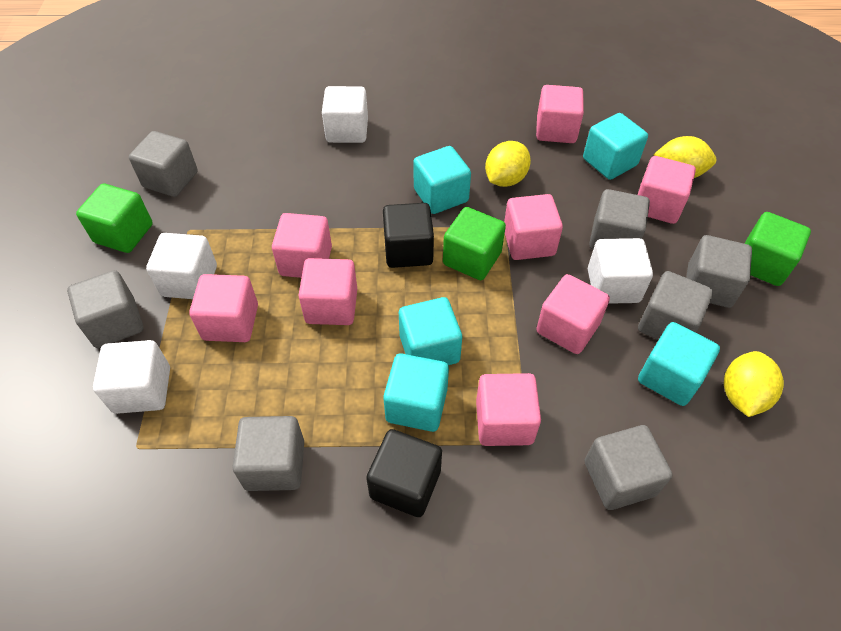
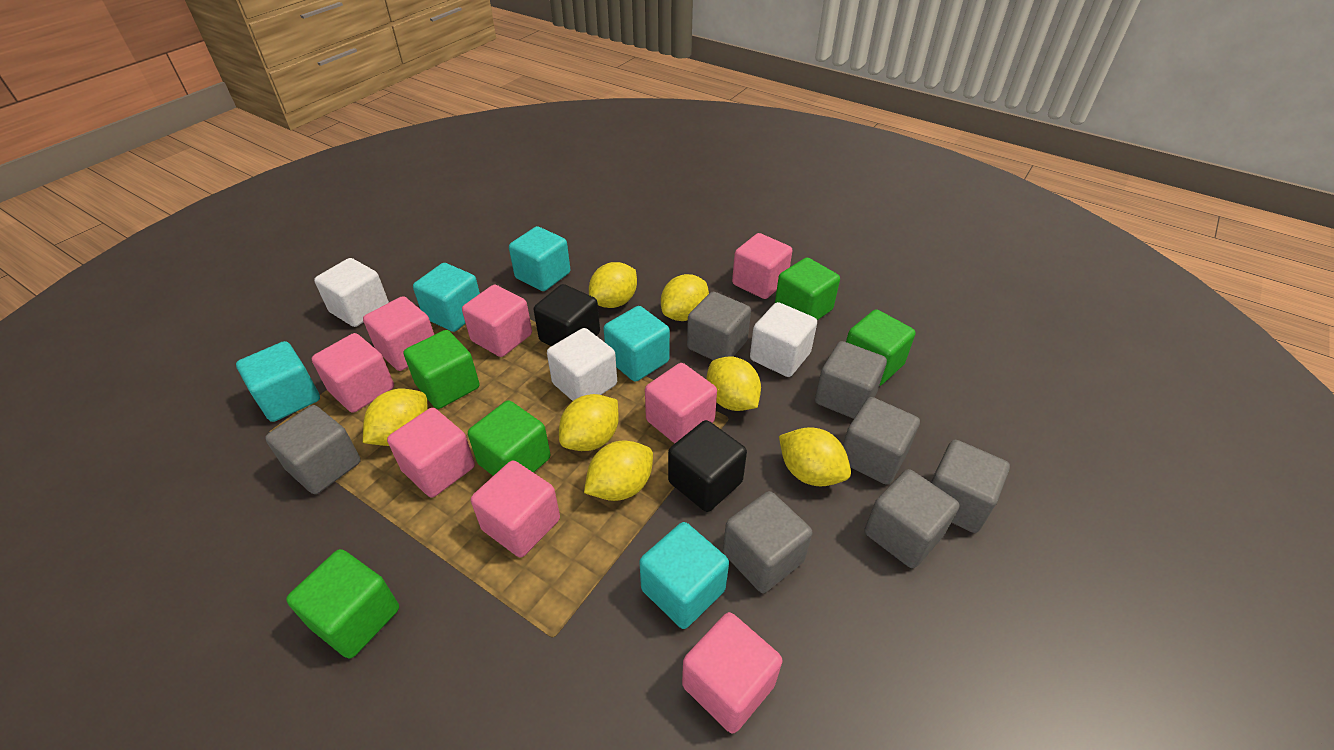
green cube: 3 -> 5
white cube: 4 -> 3
yellow lemon: 3 -> 7

